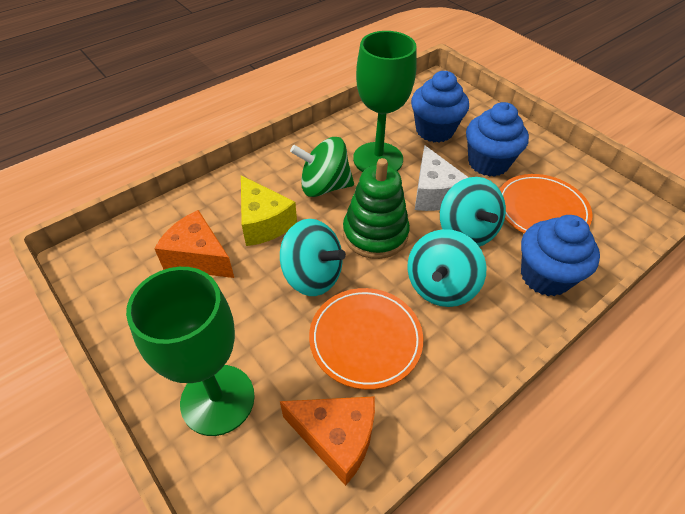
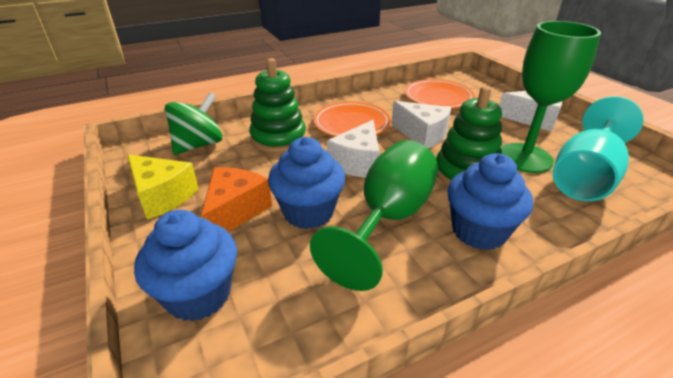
green stacking toy: 1 -> 2
orange cheese: 2 -> 1
turquoise goblet: 0 -> 1
turquoise spinning top: 3 -> 0
white cheese: 1 -> 3

